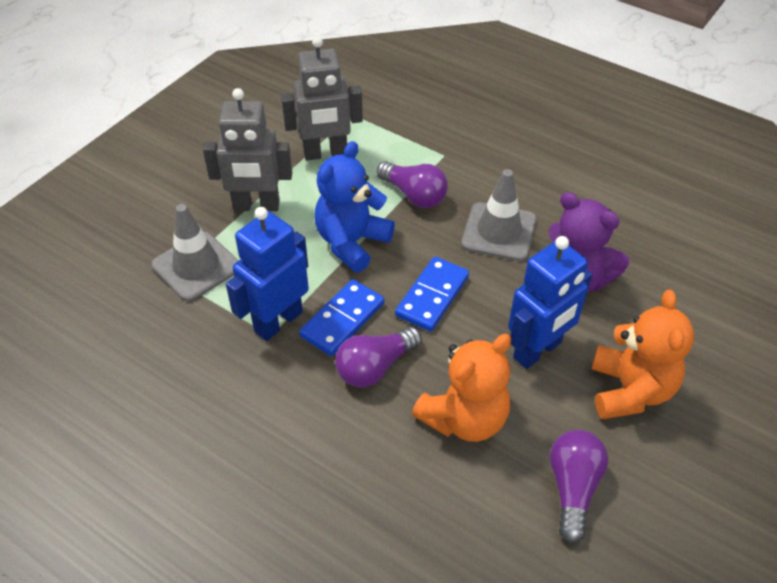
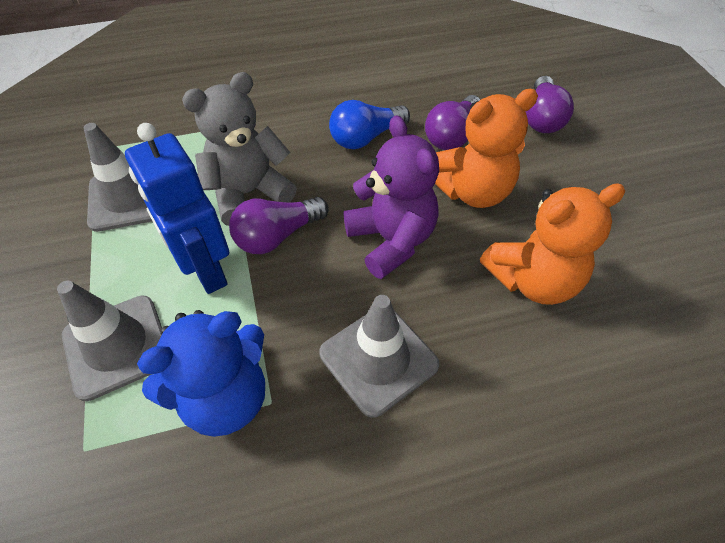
blue domino: 2 -> 0
blue light bulb: 0 -> 1
blue robot: 2 -> 1
grey robot: 2 -> 0
grey teddy bear: 0 -> 1
grey traffic cone: 2 -> 3

